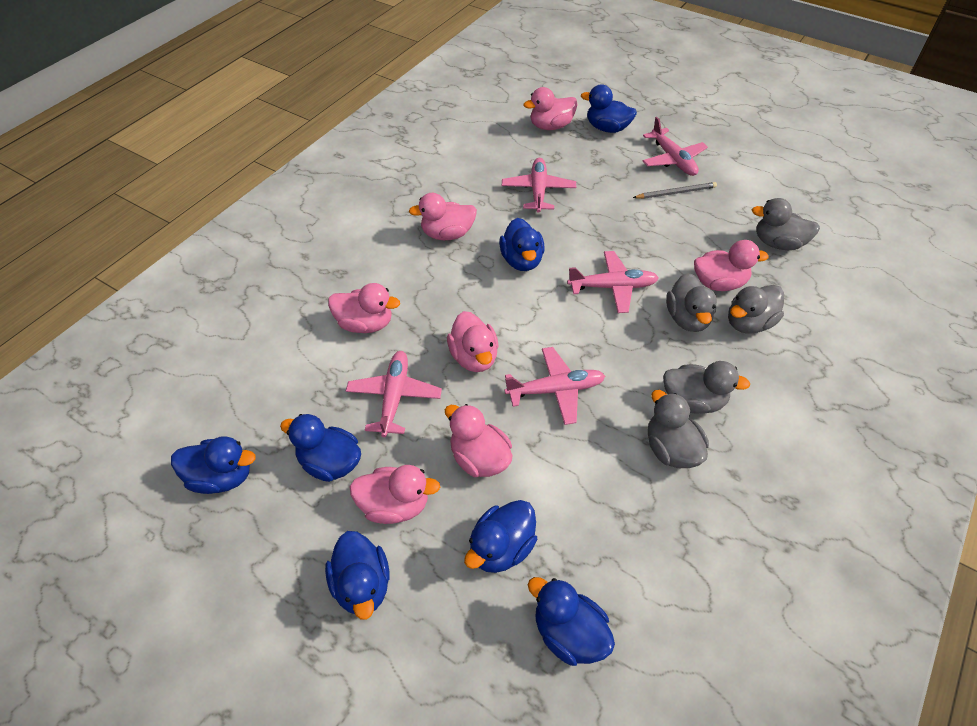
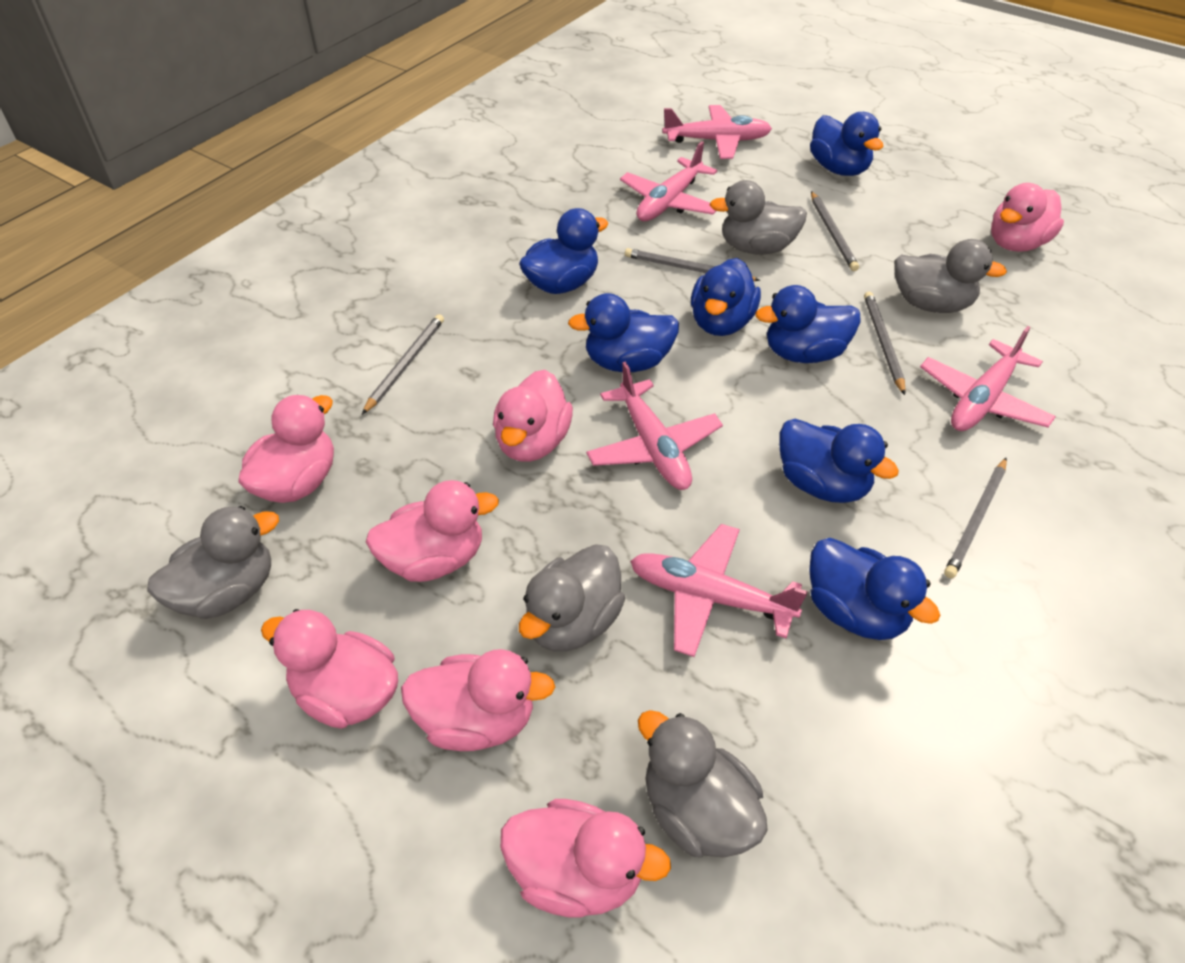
grey pencil: 1 -> 5

